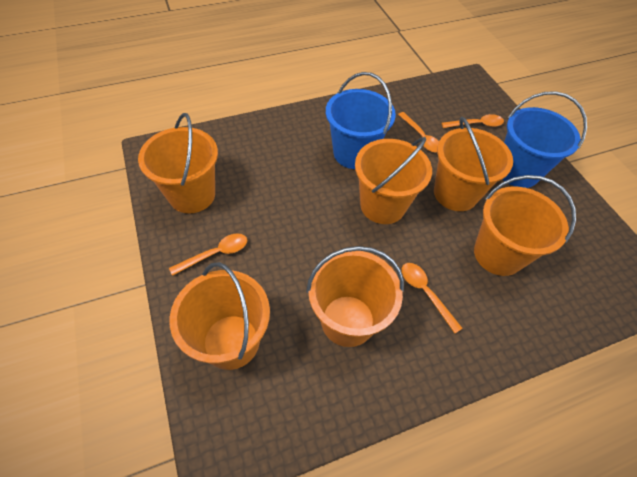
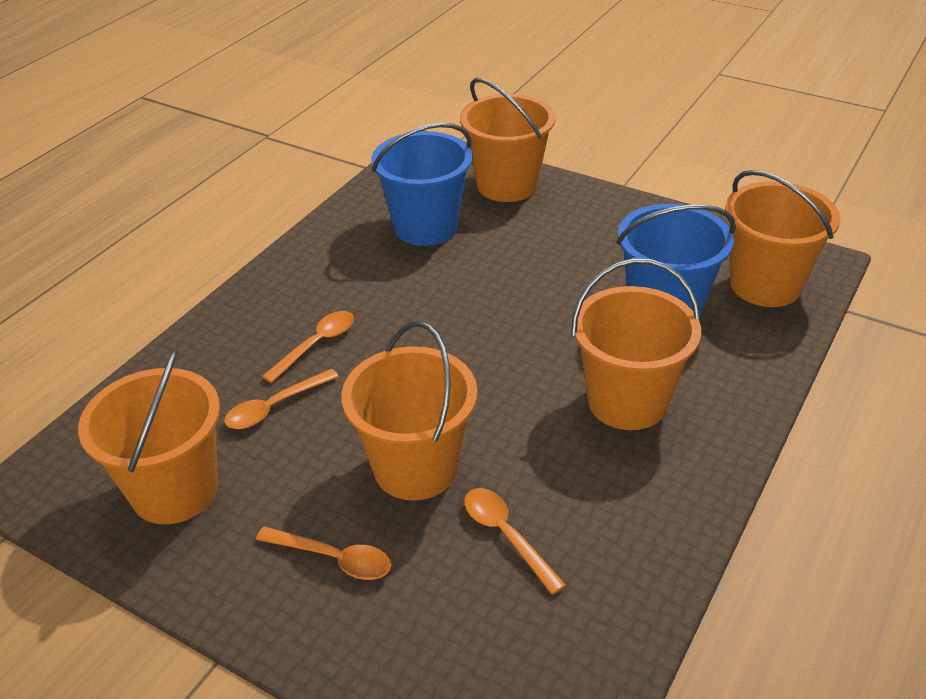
orange bucket: 6 -> 5

